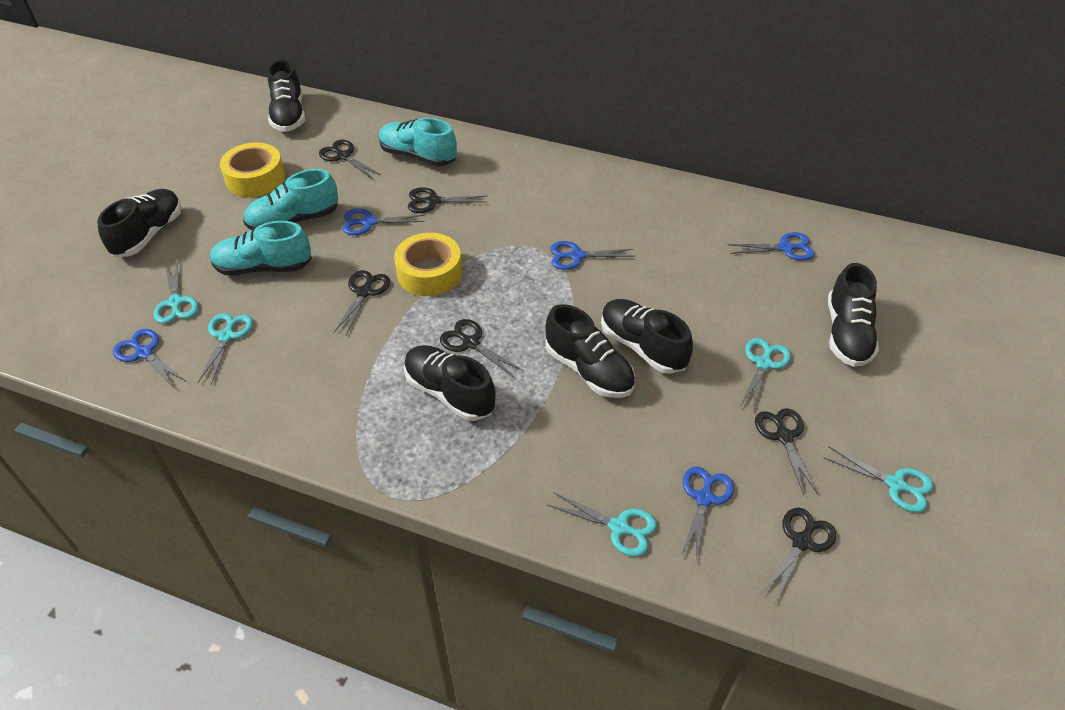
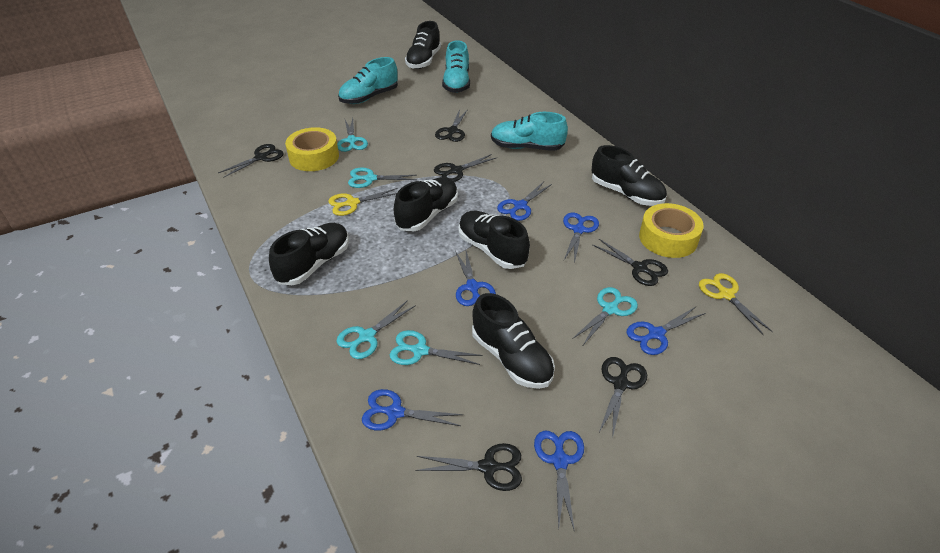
blue scissors: 5 -> 6
yellow scissors: 0 -> 2

